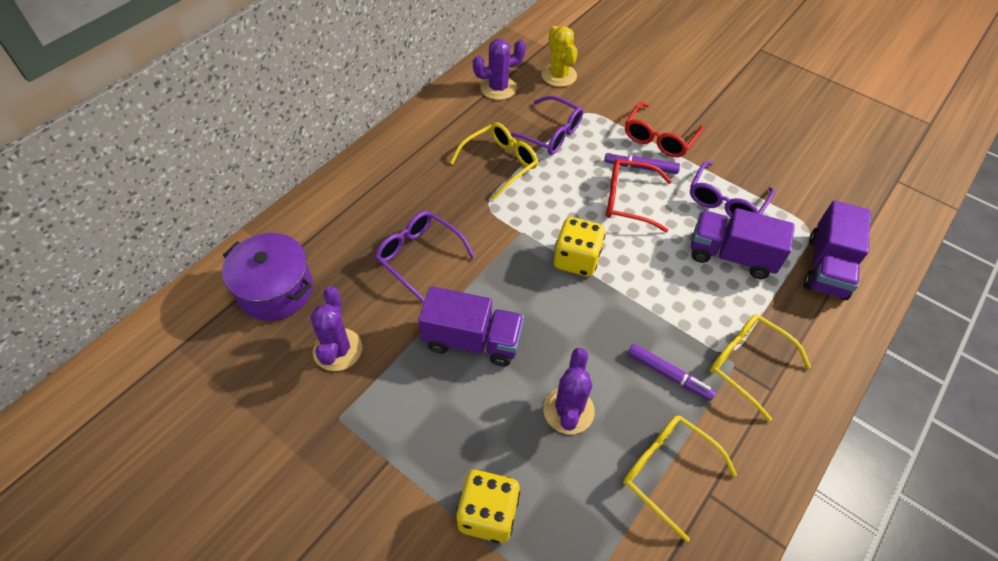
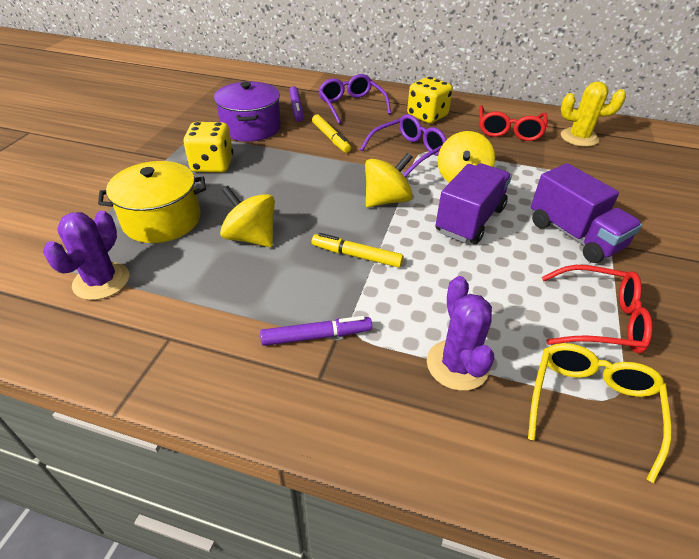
purple cactus: 3 -> 2
purple glasses: 3 -> 2
purple truck: 3 -> 2
yellow glasses: 3 -> 1
yellow marker: 0 -> 2
yellow pot: 0 -> 1
yellow spinning top: 0 -> 3

